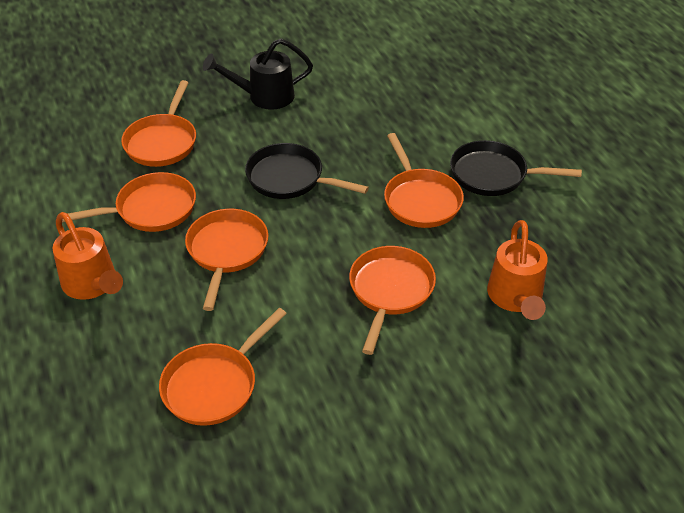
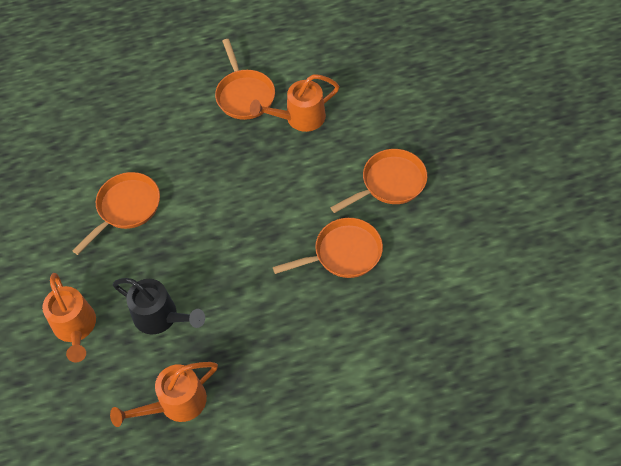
black pan: 2 -> 0
orange pan: 6 -> 4
orange watering can: 2 -> 3

